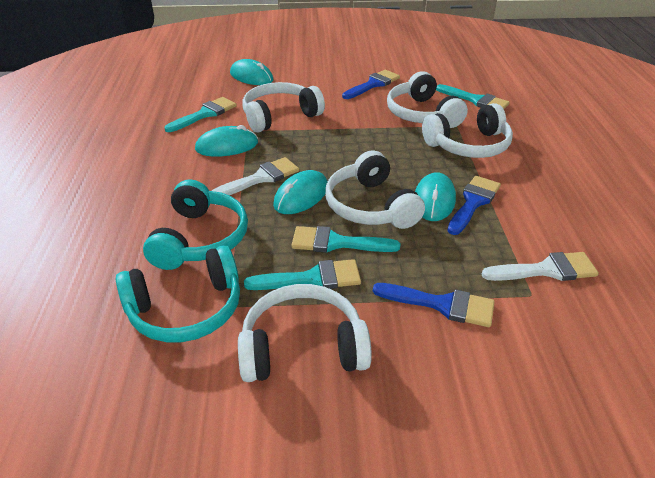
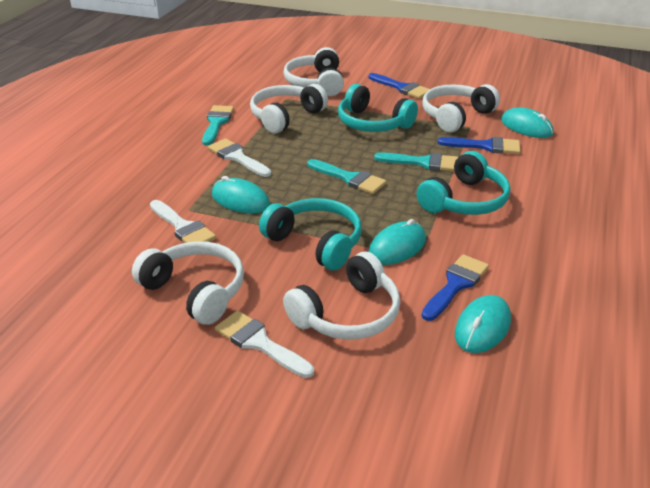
turquoise brush: 4 -> 3
turquoise headphones: 2 -> 3
white brush: 2 -> 3

